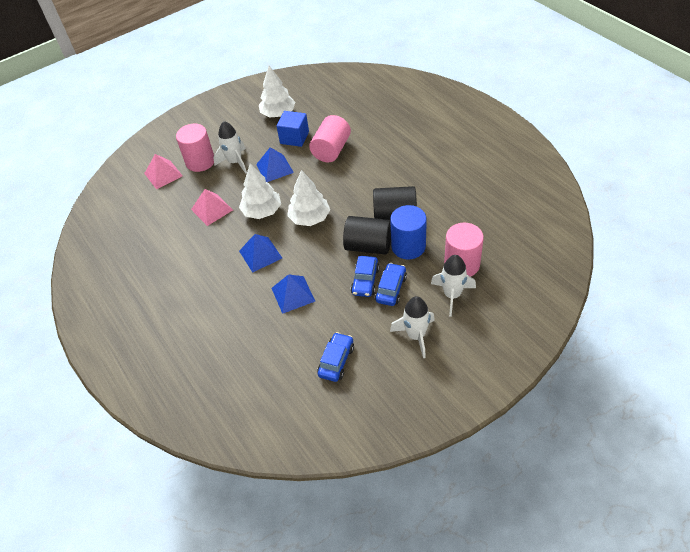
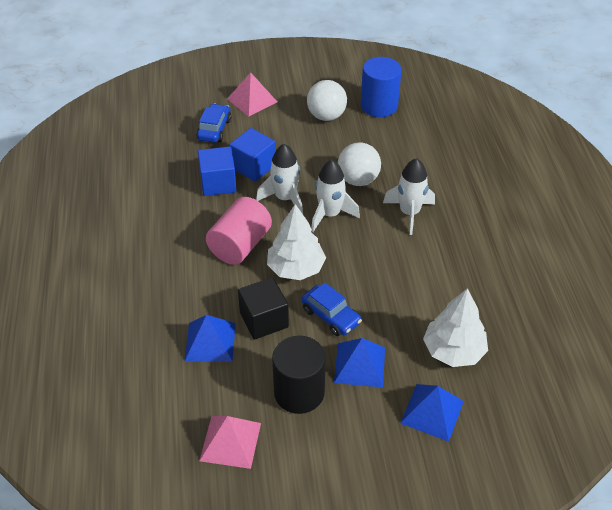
black cube: 0 -> 1
black cylinder: 2 -> 1
blue car: 3 -> 2
blue cube: 1 -> 2
pink cylinder: 3 -> 1
white ball: 0 -> 2
white tree: 3 -> 2

